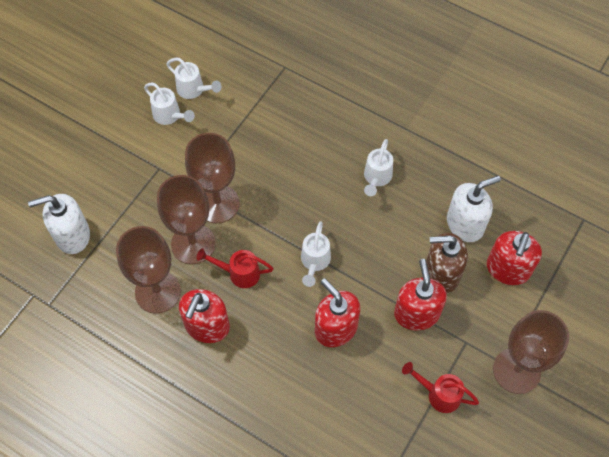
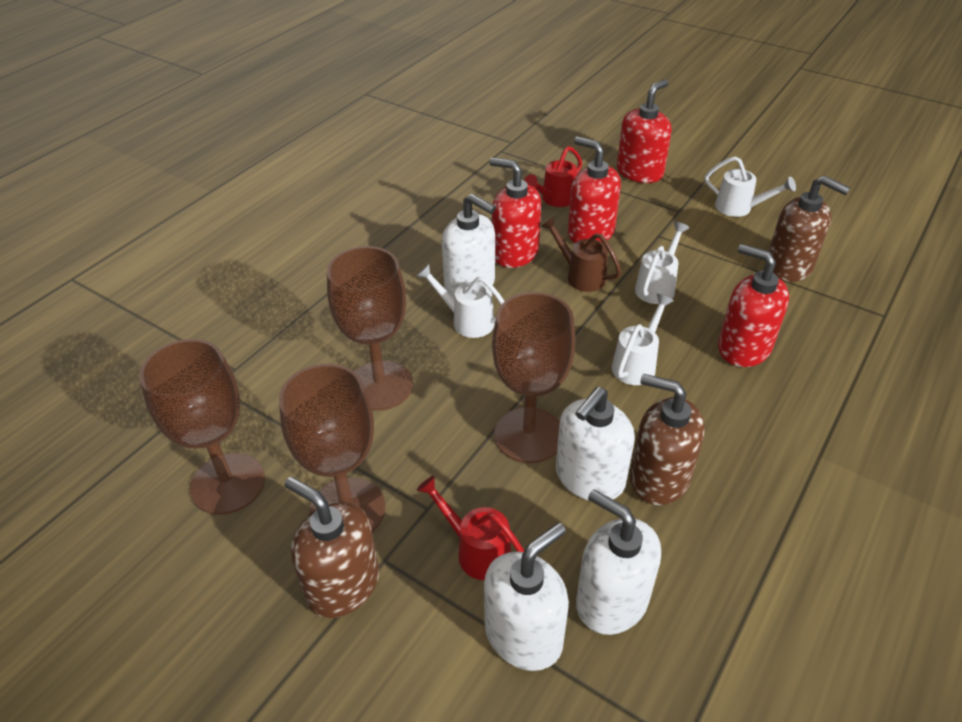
brown soap dispenser: 1 -> 3
brown watering can: 0 -> 1
white soap dispenser: 2 -> 4

